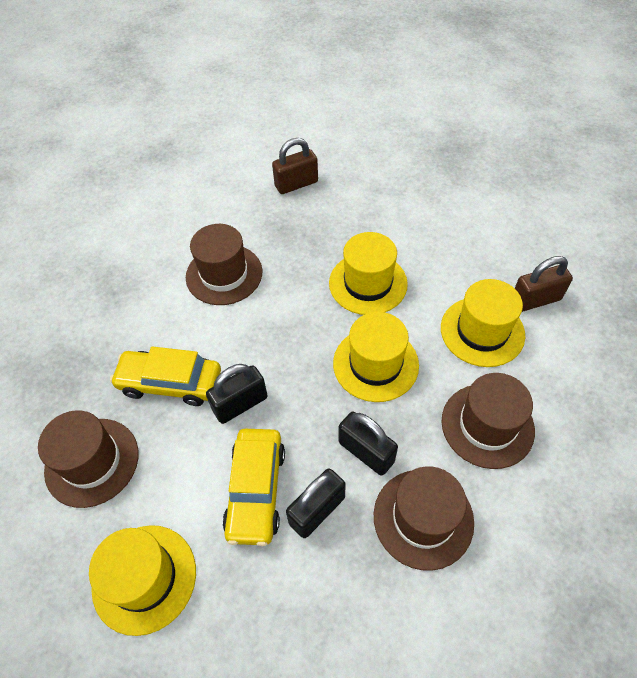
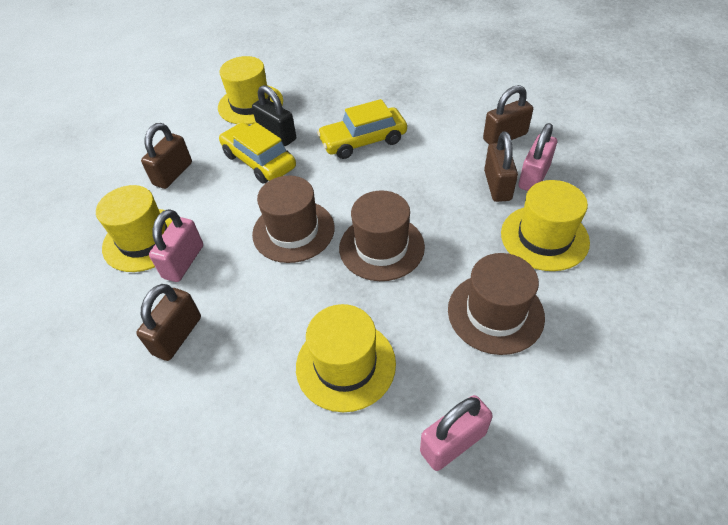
black padlock: 3 -> 1
brown hat: 4 -> 3
brown padlock: 2 -> 4
pink padlock: 0 -> 3

